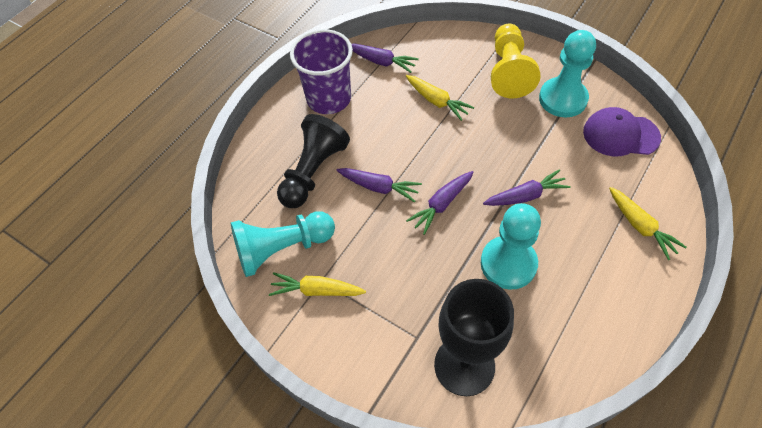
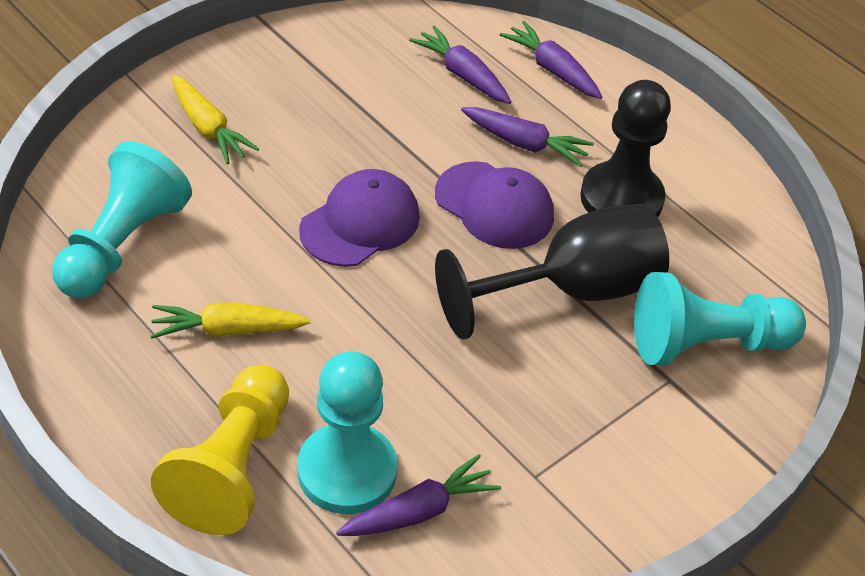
purple cap: 1 -> 2
purple cup: 1 -> 0
yellow carrot: 3 -> 2

